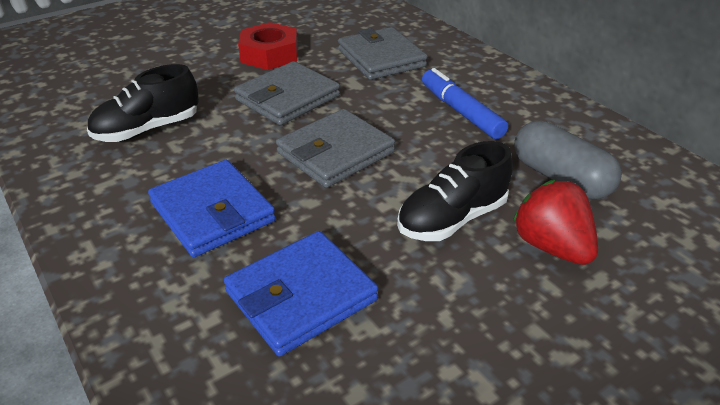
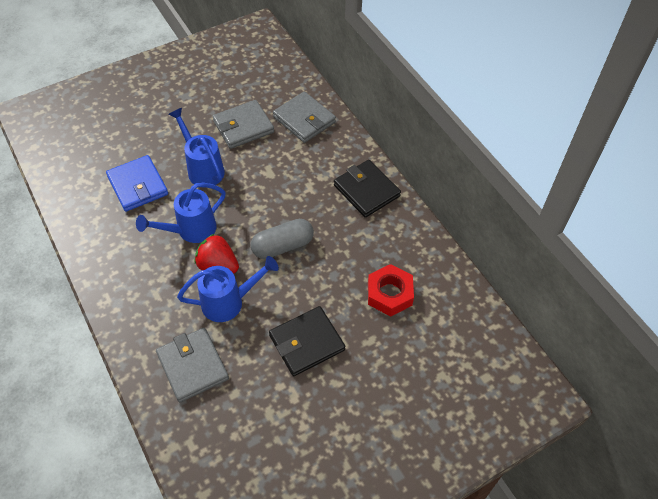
black shoe: 2 -> 0
black wallet: 0 -> 2
blue marker: 1 -> 0
blue wallet: 2 -> 1
blue watering can: 0 -> 3

